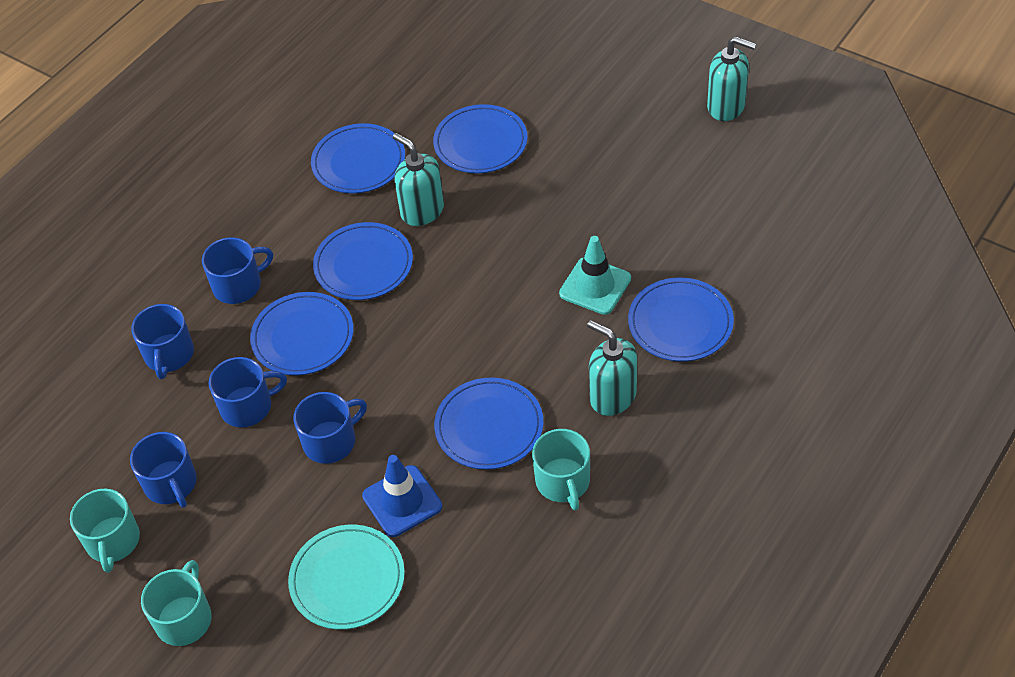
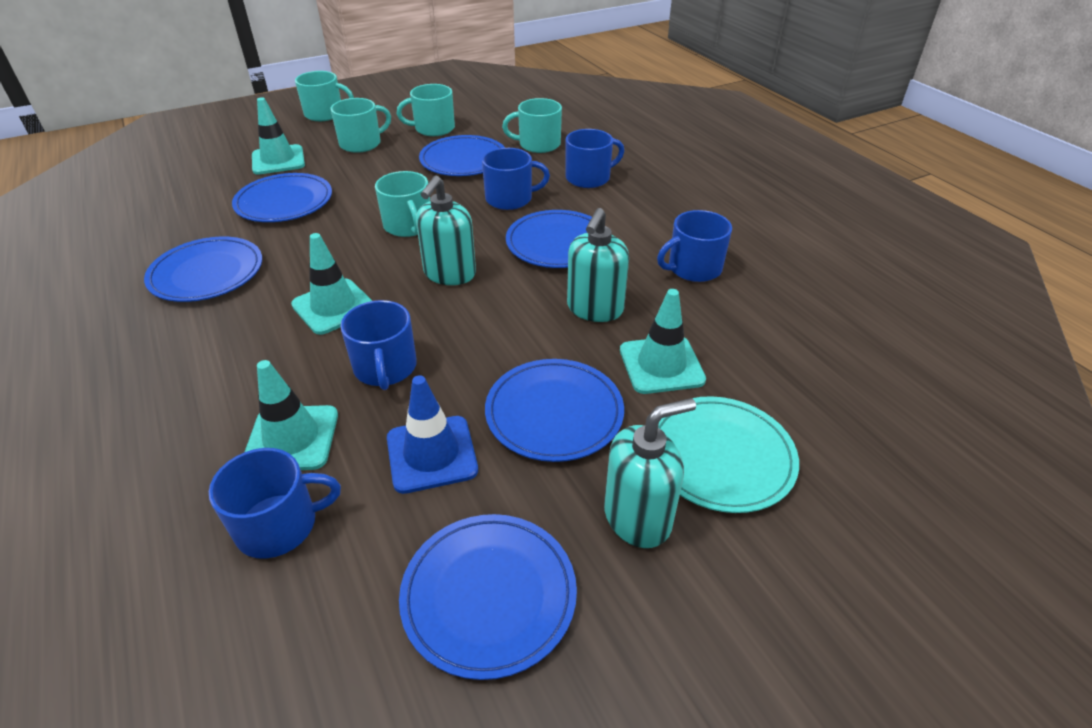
turquoise mug: 3 -> 5
turquoise traffic cone: 1 -> 4

